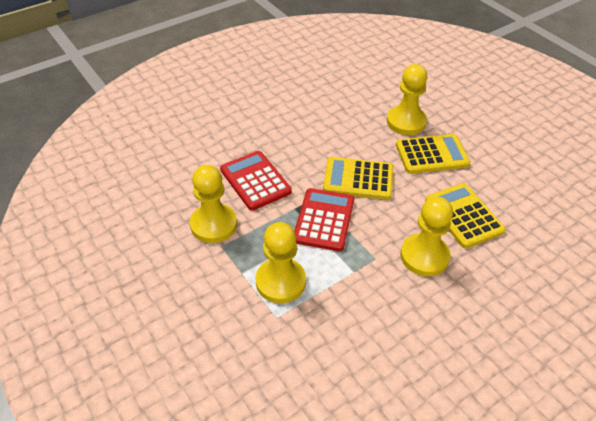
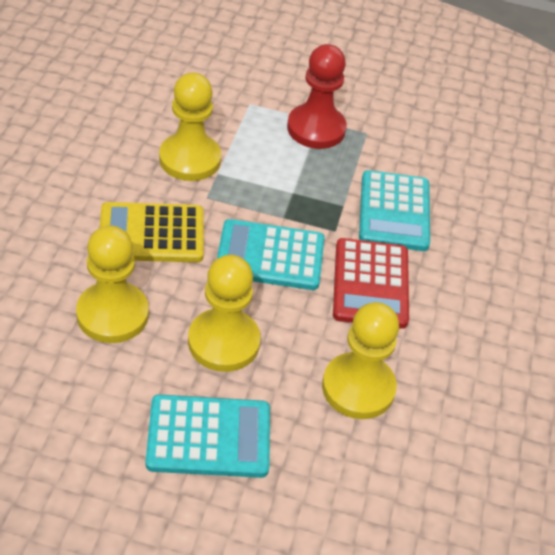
red calculator: 2 -> 1
red pawn: 0 -> 1
turquoise calculator: 0 -> 3
yellow calculator: 3 -> 1

